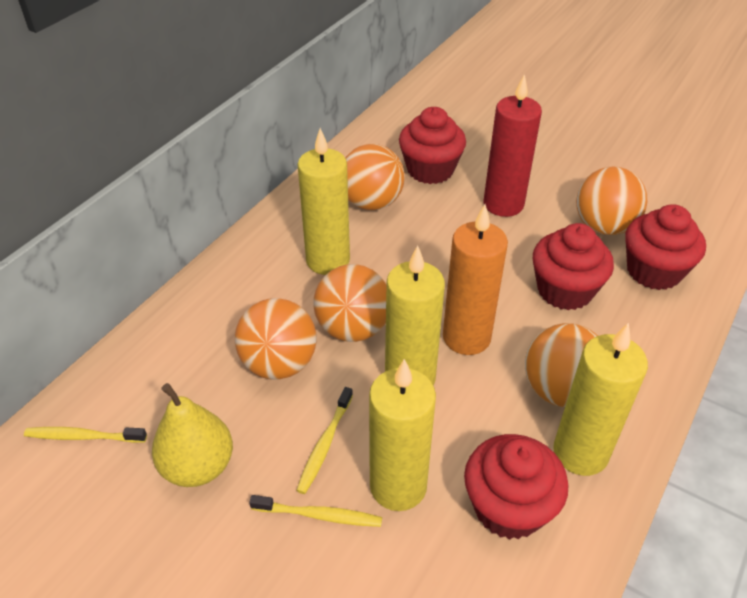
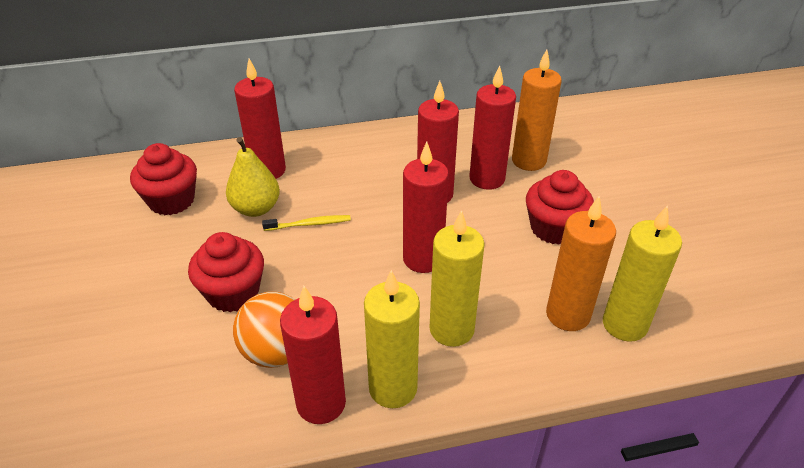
orange ball: 5 -> 1
orange candle: 1 -> 2
red candle: 1 -> 5
red cupcake: 4 -> 3
yellow candle: 4 -> 3
yellow toothbrush: 3 -> 1

